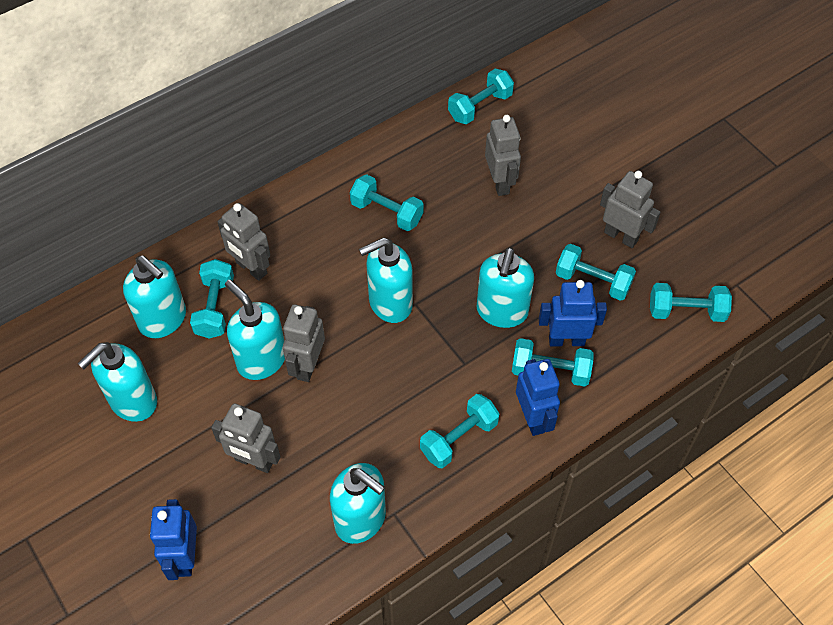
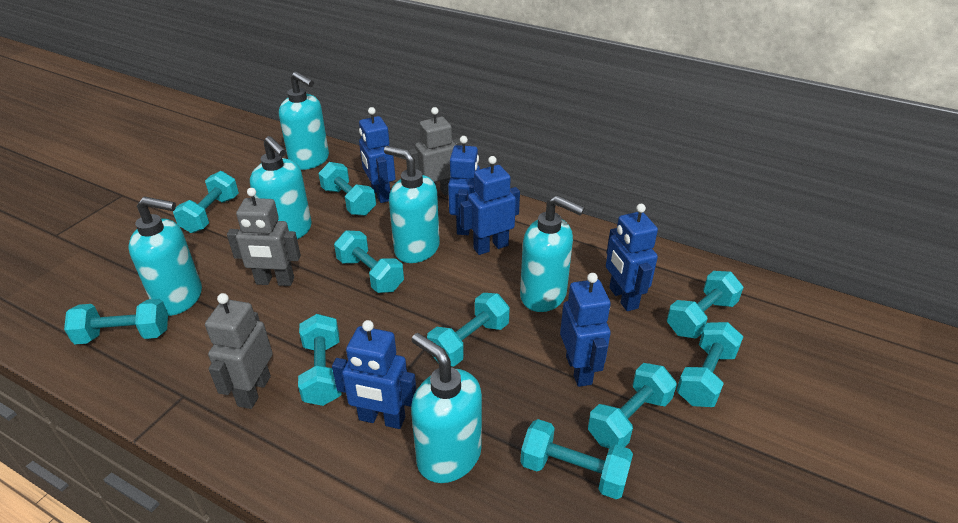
blue robot: 3 -> 6
grey robot: 5 -> 3
turquoise dumbbell: 7 -> 10

